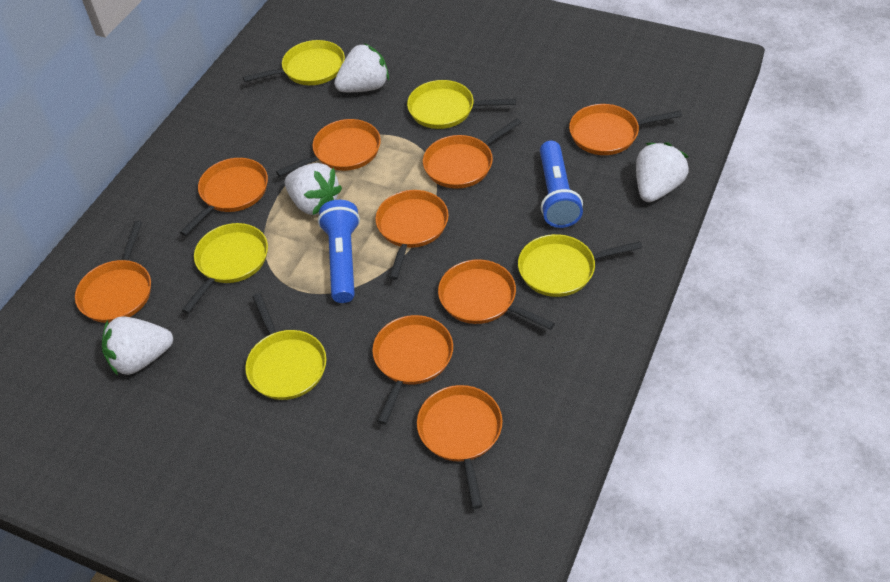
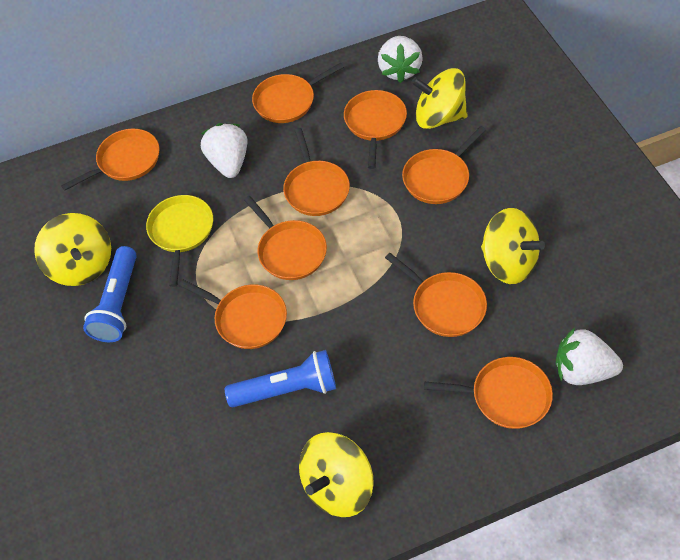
white strawberry: 4 -> 3
yellow pan: 5 -> 1
yellow spinning top: 0 -> 4

